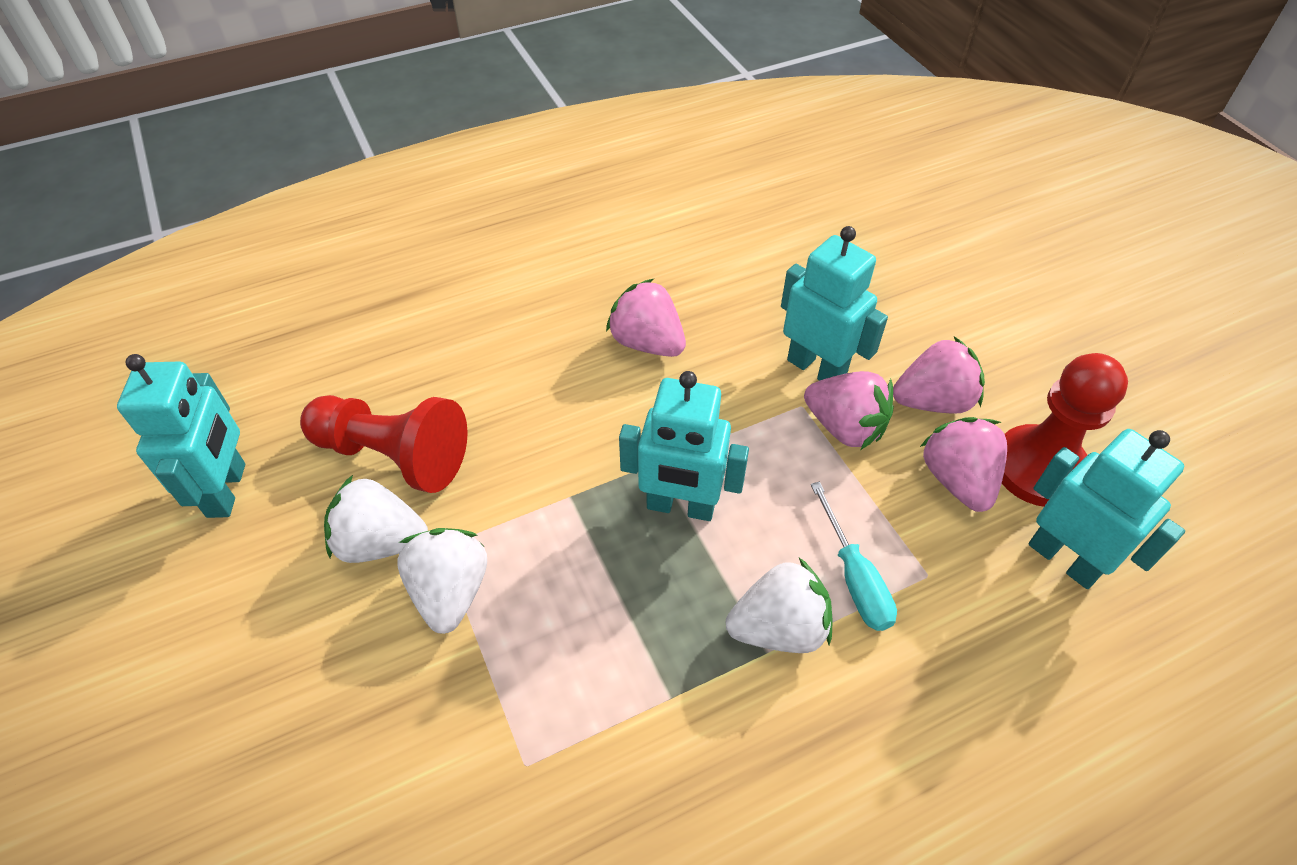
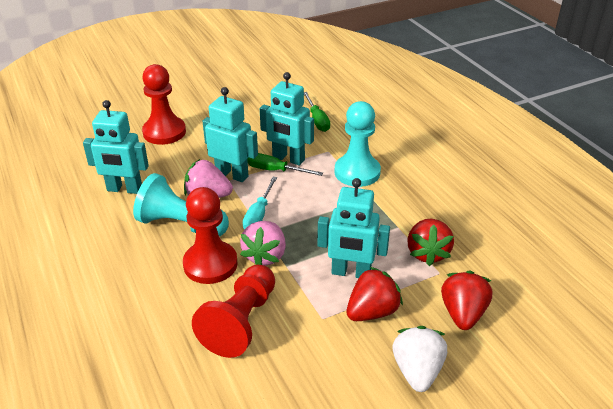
green screwdriver: 0 -> 2
pink strawberry: 4 -> 2
red pawn: 2 -> 3
red strawberry: 0 -> 3
turquoise pawn: 0 -> 2
white strawberry: 3 -> 1

